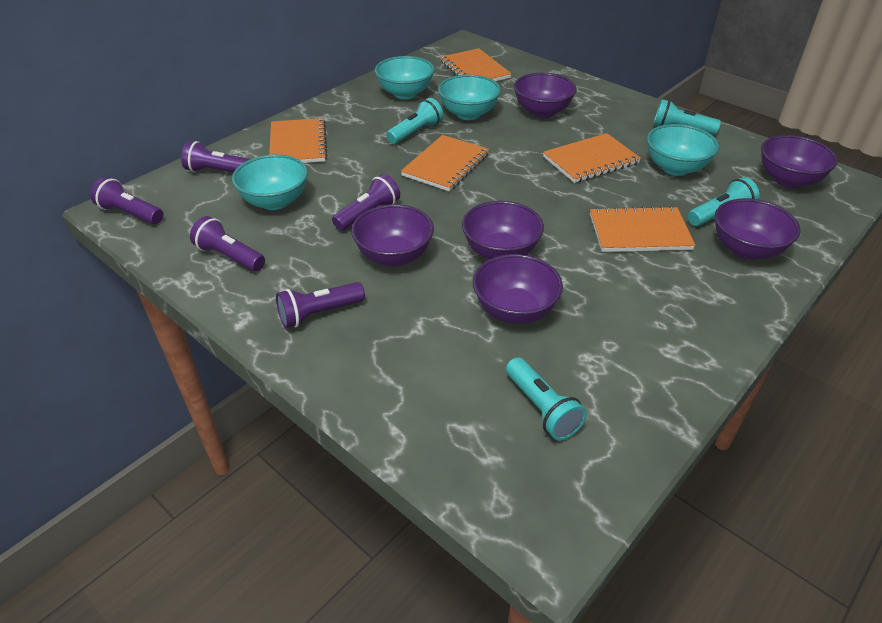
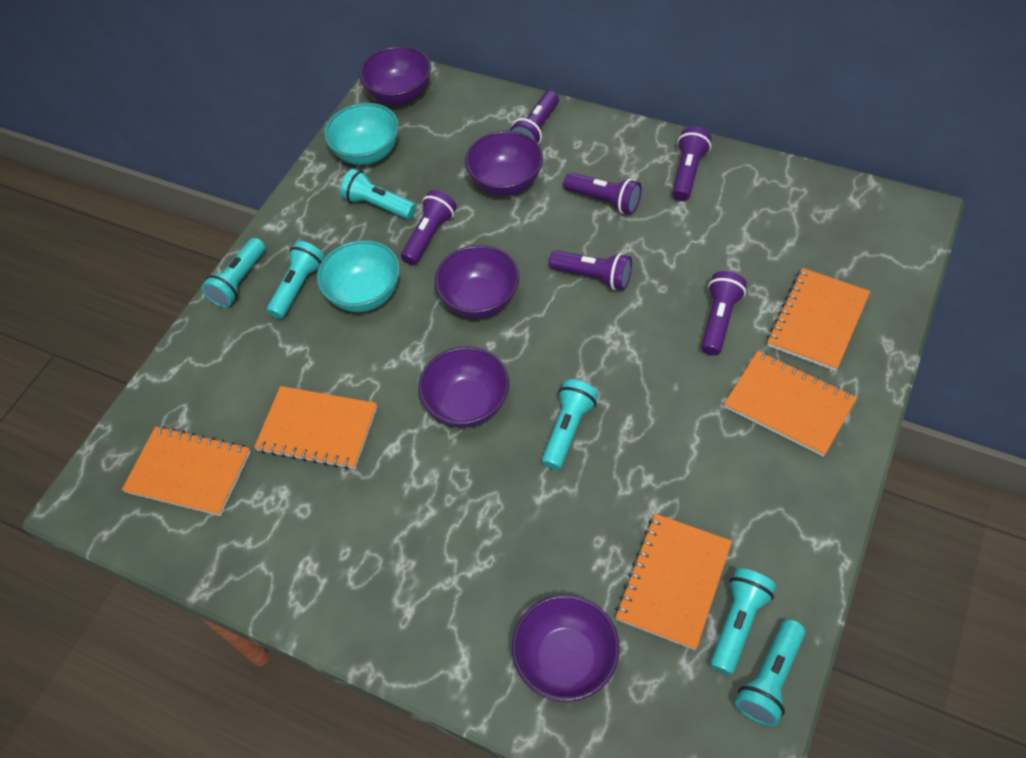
purple bowl: 6 -> 5
purple flashlight: 5 -> 6
turquoise bowl: 4 -> 2
turquoise flashlight: 4 -> 6

